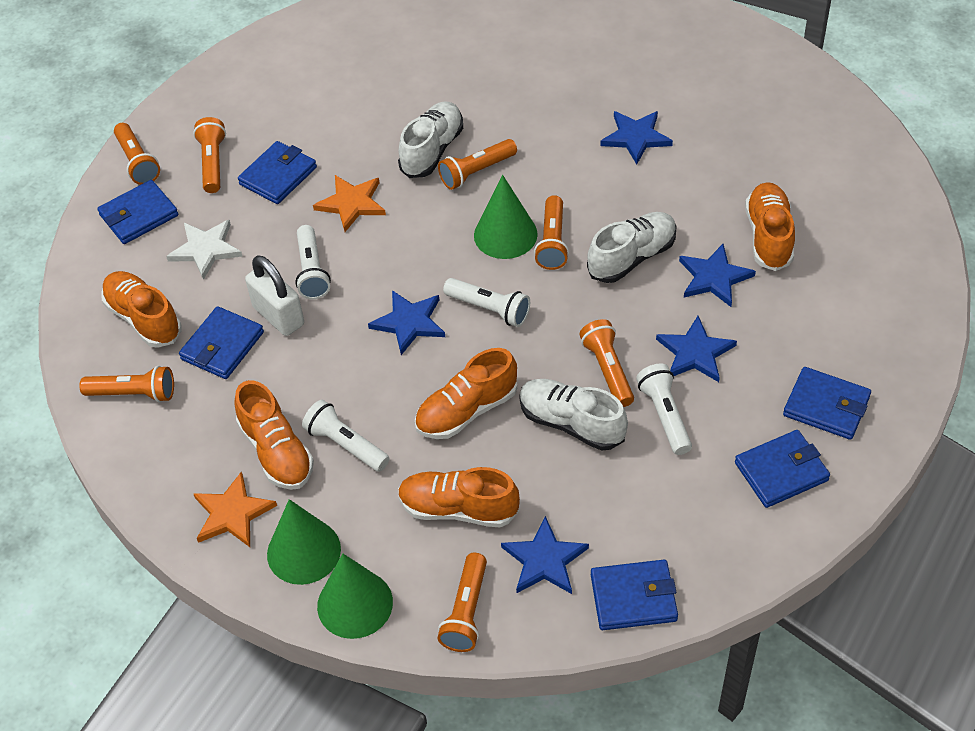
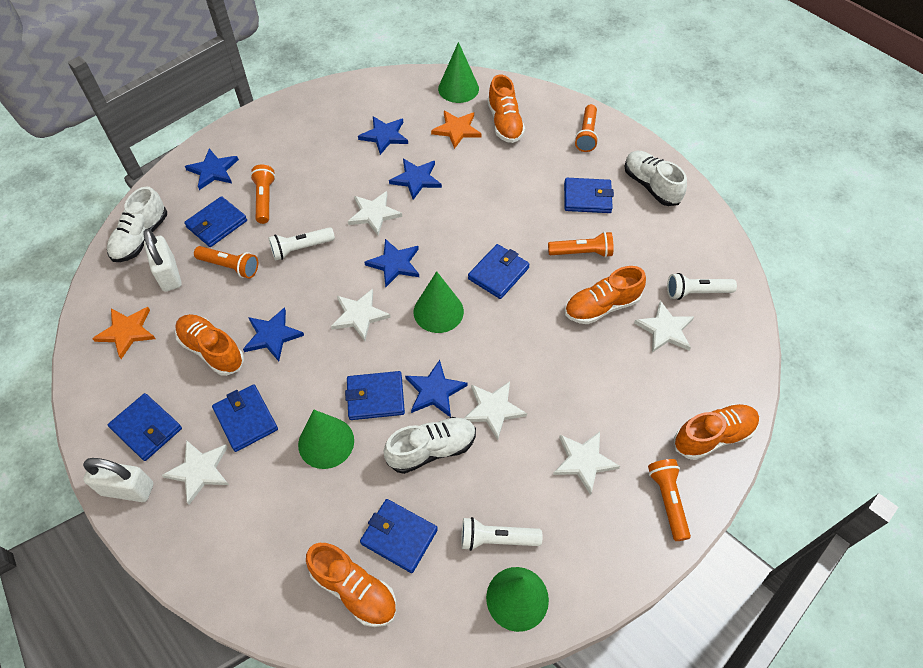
blue star: 5 -> 6
blue wallet: 6 -> 7
green cone: 3 -> 4
orange flashlight: 7 -> 5
white flashlight: 4 -> 3
white padlock: 1 -> 2
white star: 1 -> 6

